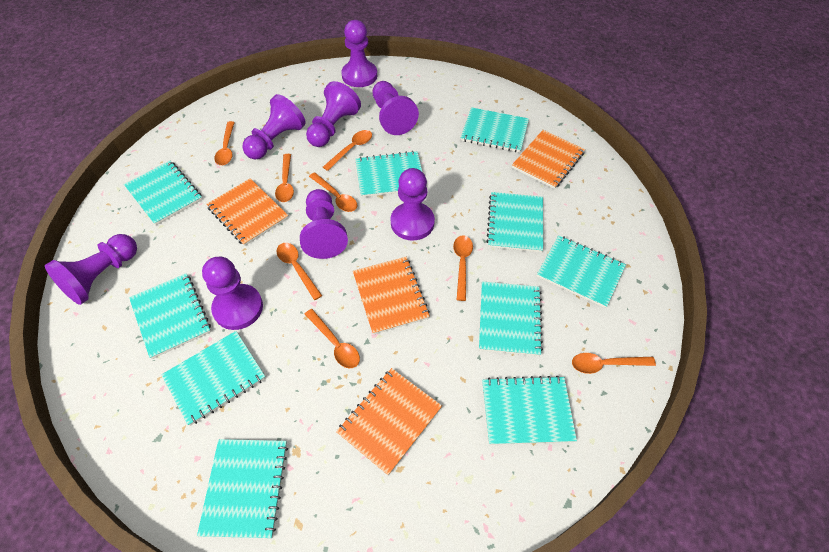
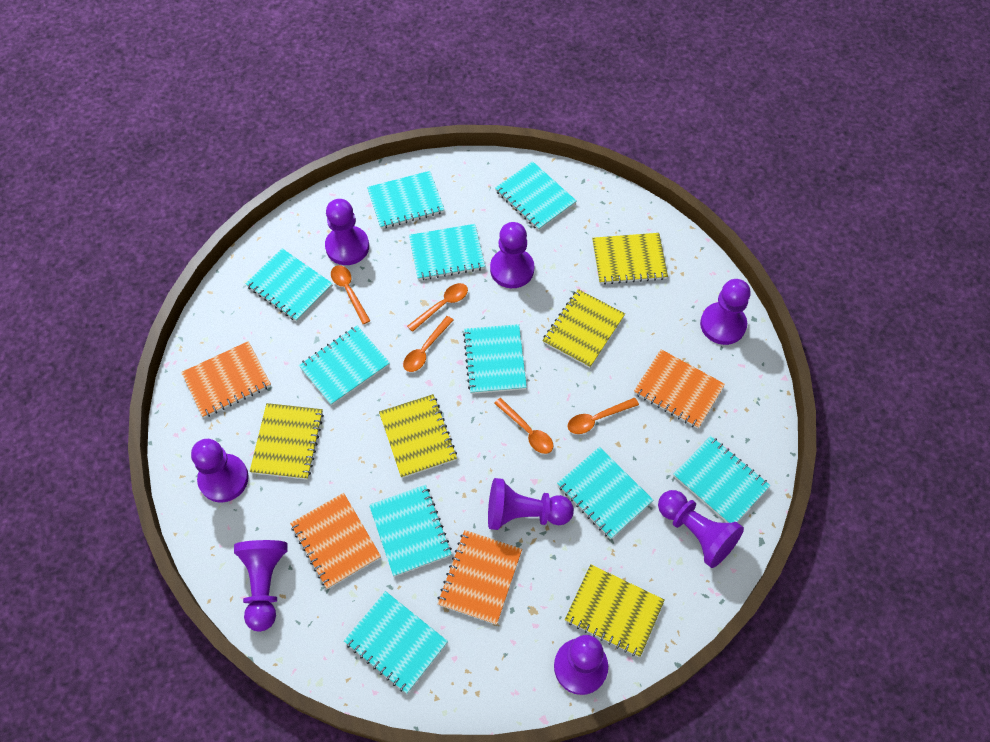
orange spoon: 8 -> 5
yellow notebook: 0 -> 5

